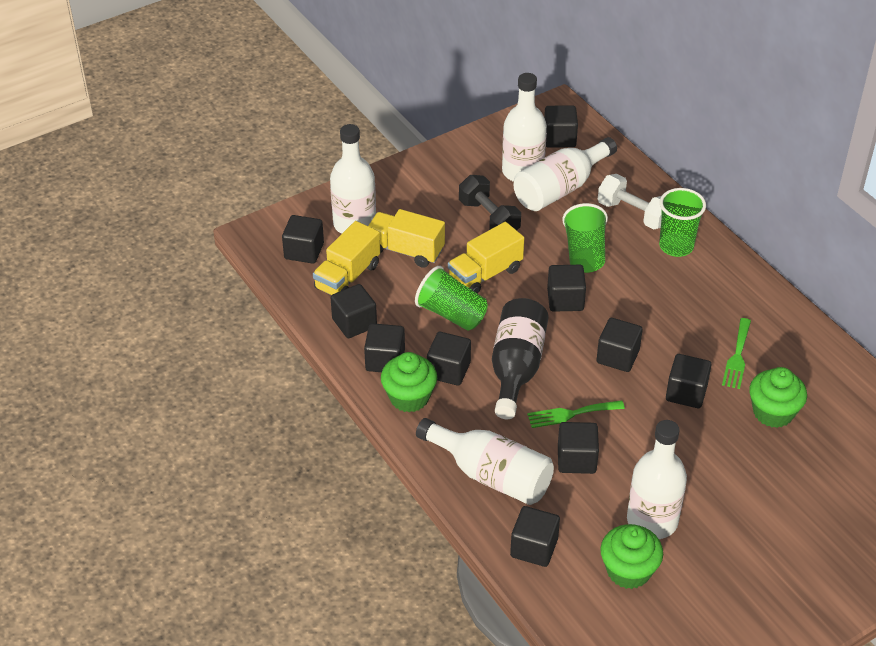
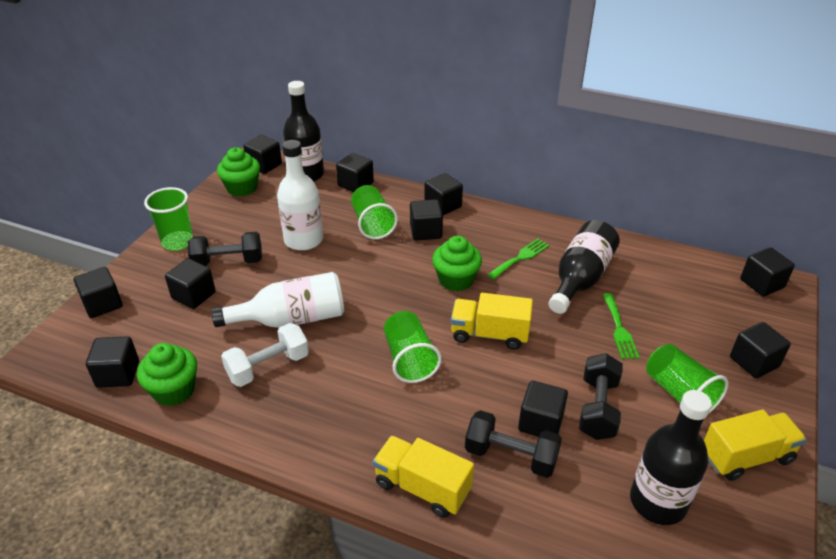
black bottle: 1 -> 3
black dumbbell: 1 -> 3
green cup: 3 -> 4
white bottle: 5 -> 2

